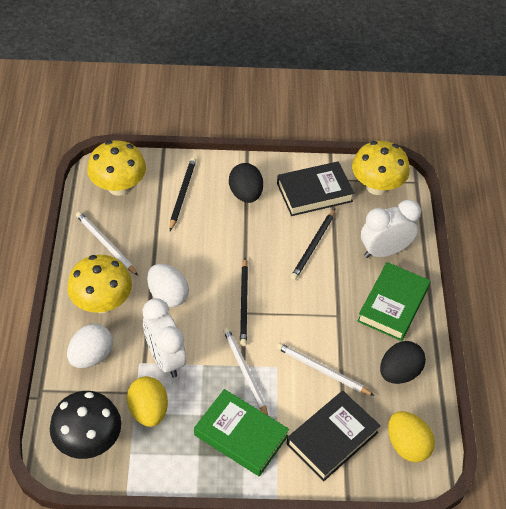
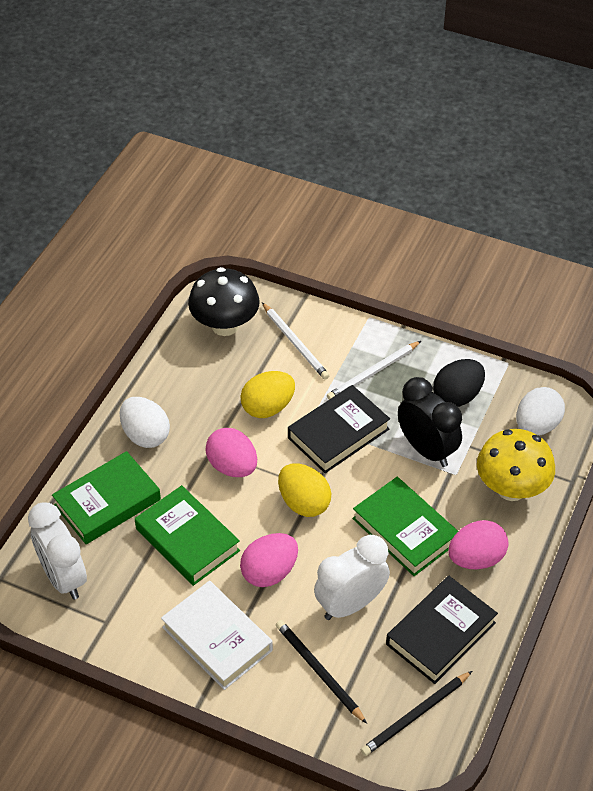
black clock: 0 -> 1
black egg: 2 -> 1
black pencil: 3 -> 2
green book: 2 -> 3
pink egg: 0 -> 3
white book: 0 -> 1
white pencil: 3 -> 2
yellow mushroom: 3 -> 1

